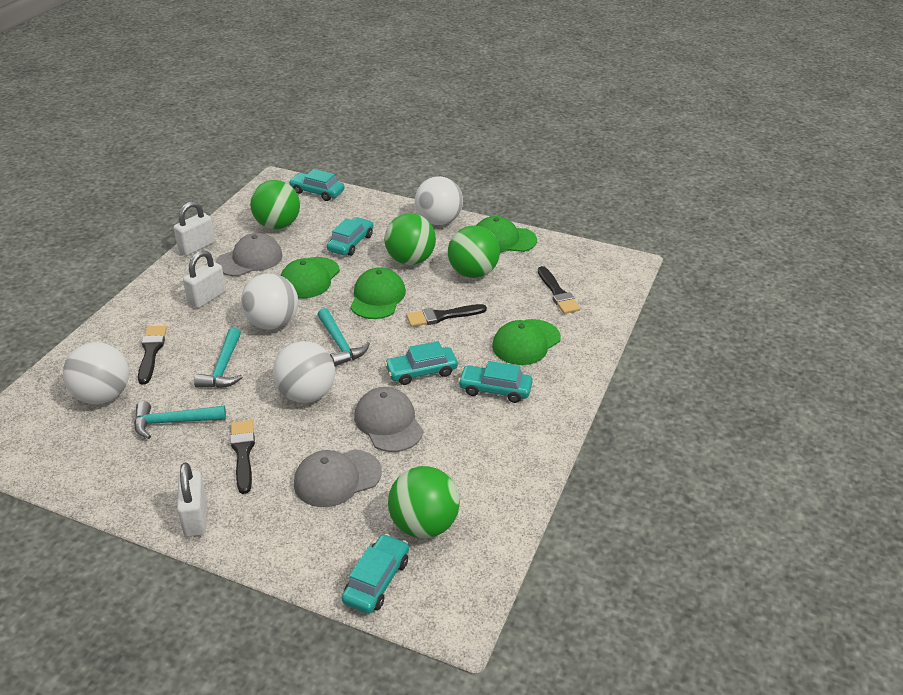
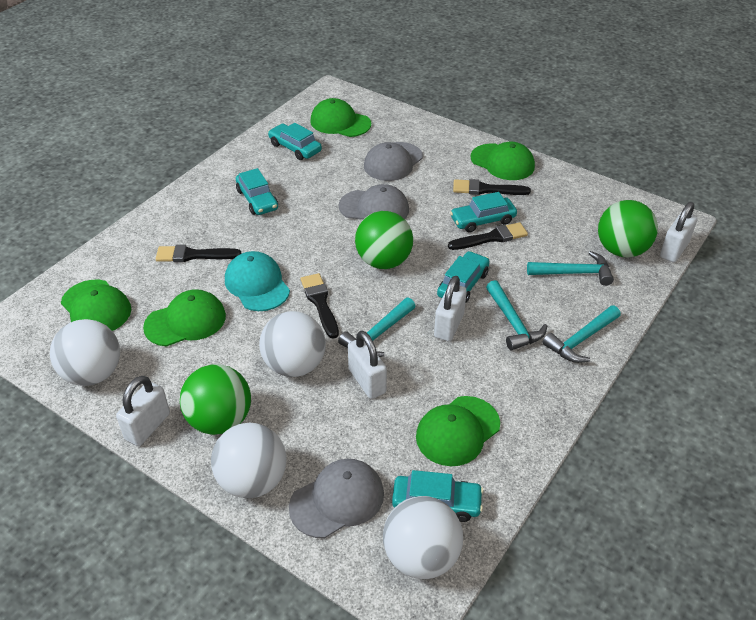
green ball: 4 -> 3
green cap: 4 -> 5
turquoise cap: 0 -> 1
turquoise hammer: 3 -> 4
white padlock: 3 -> 4

